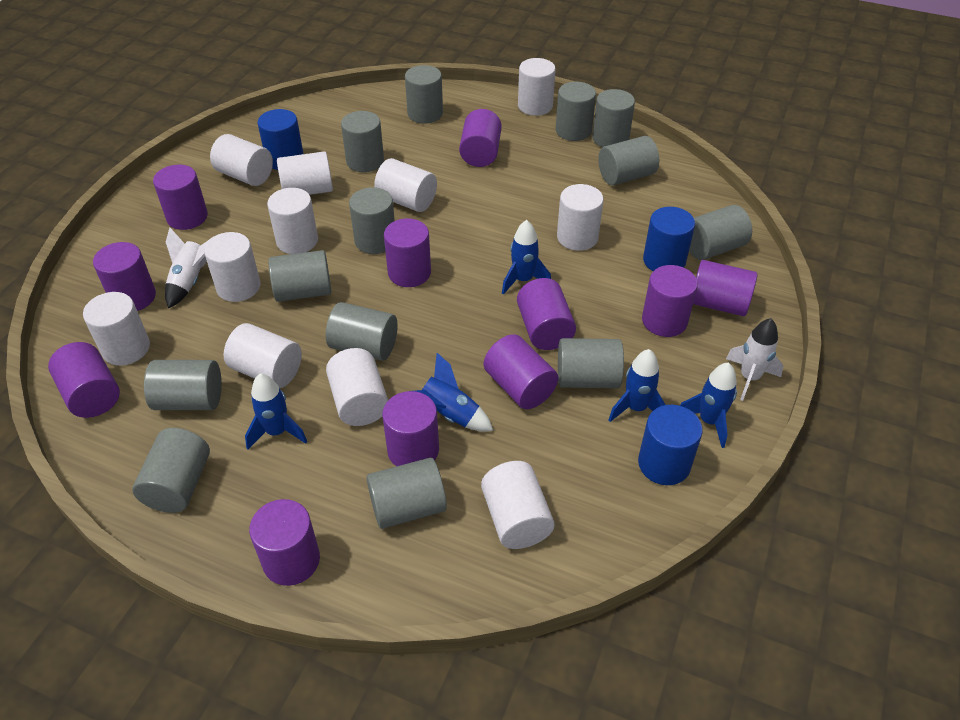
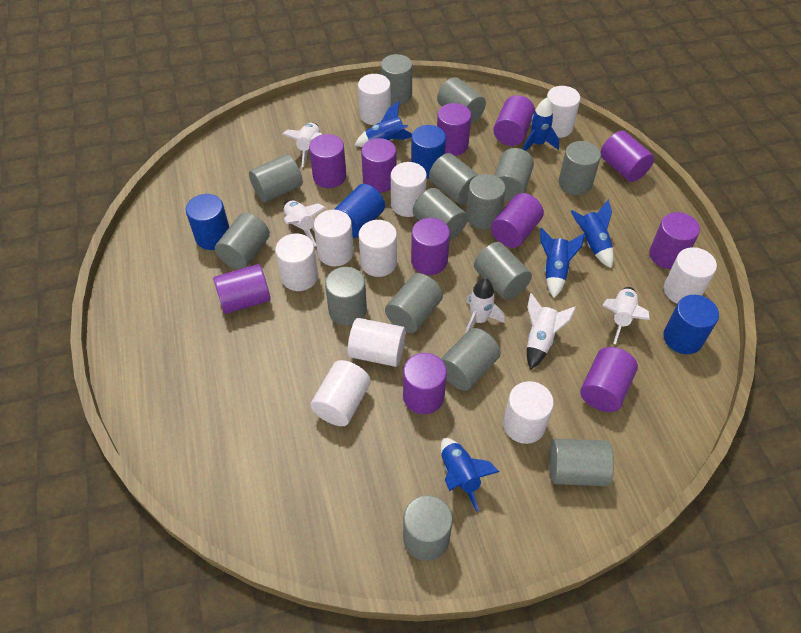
blue cylinder: 3 -> 4
grey cylinder: 13 -> 15
white cylinder: 11 -> 10
white rocket: 2 -> 5

